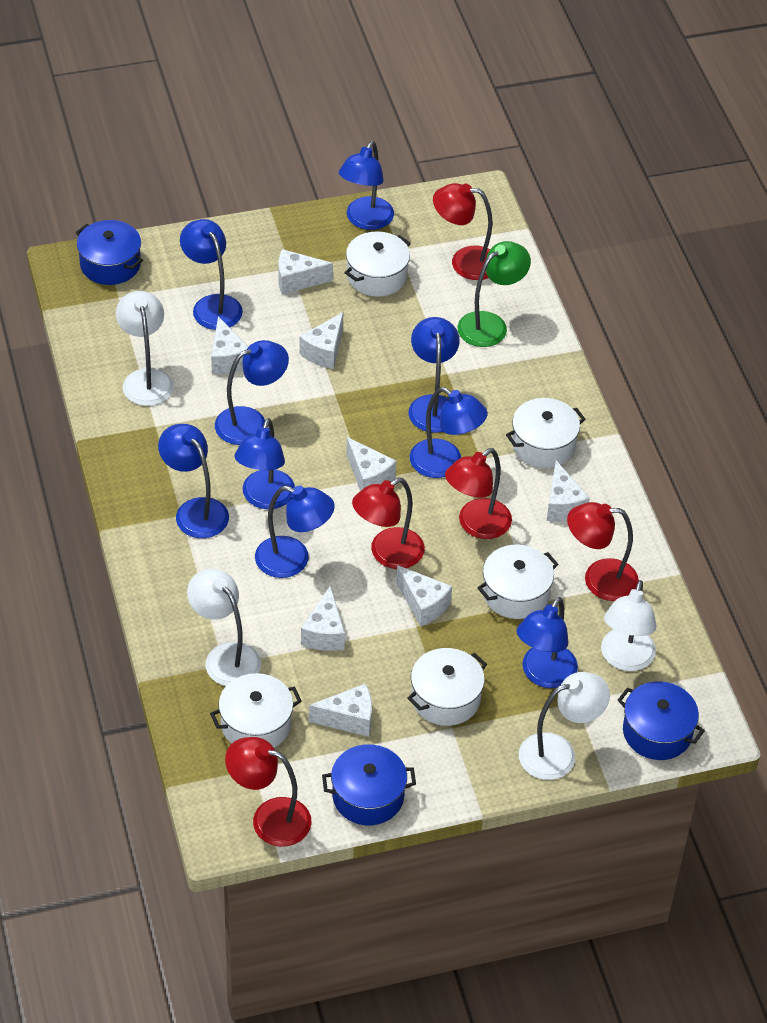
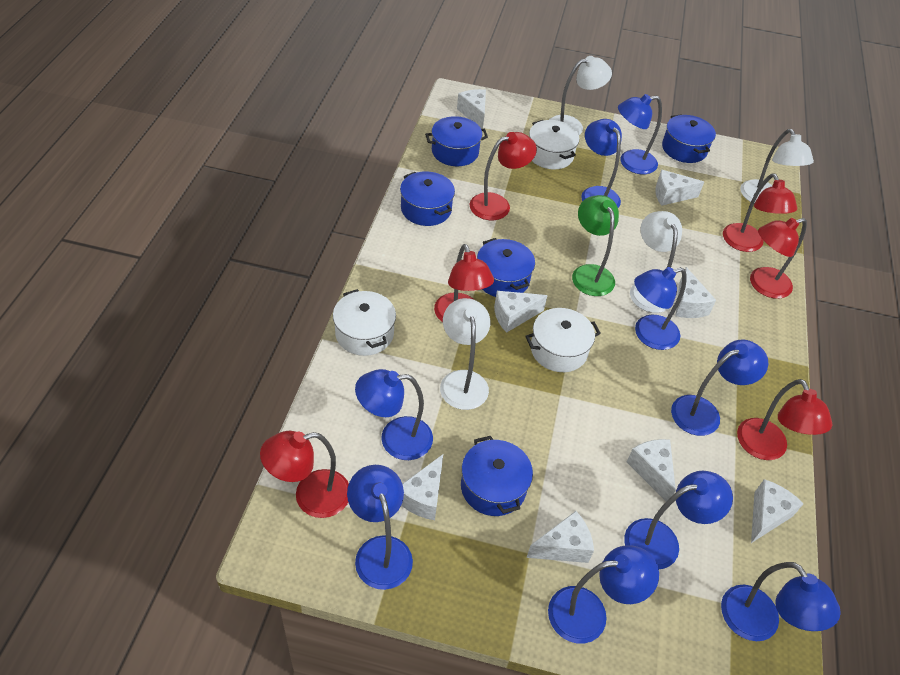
blue pot: 3 -> 5
red lamp: 5 -> 6
white pot: 5 -> 3

